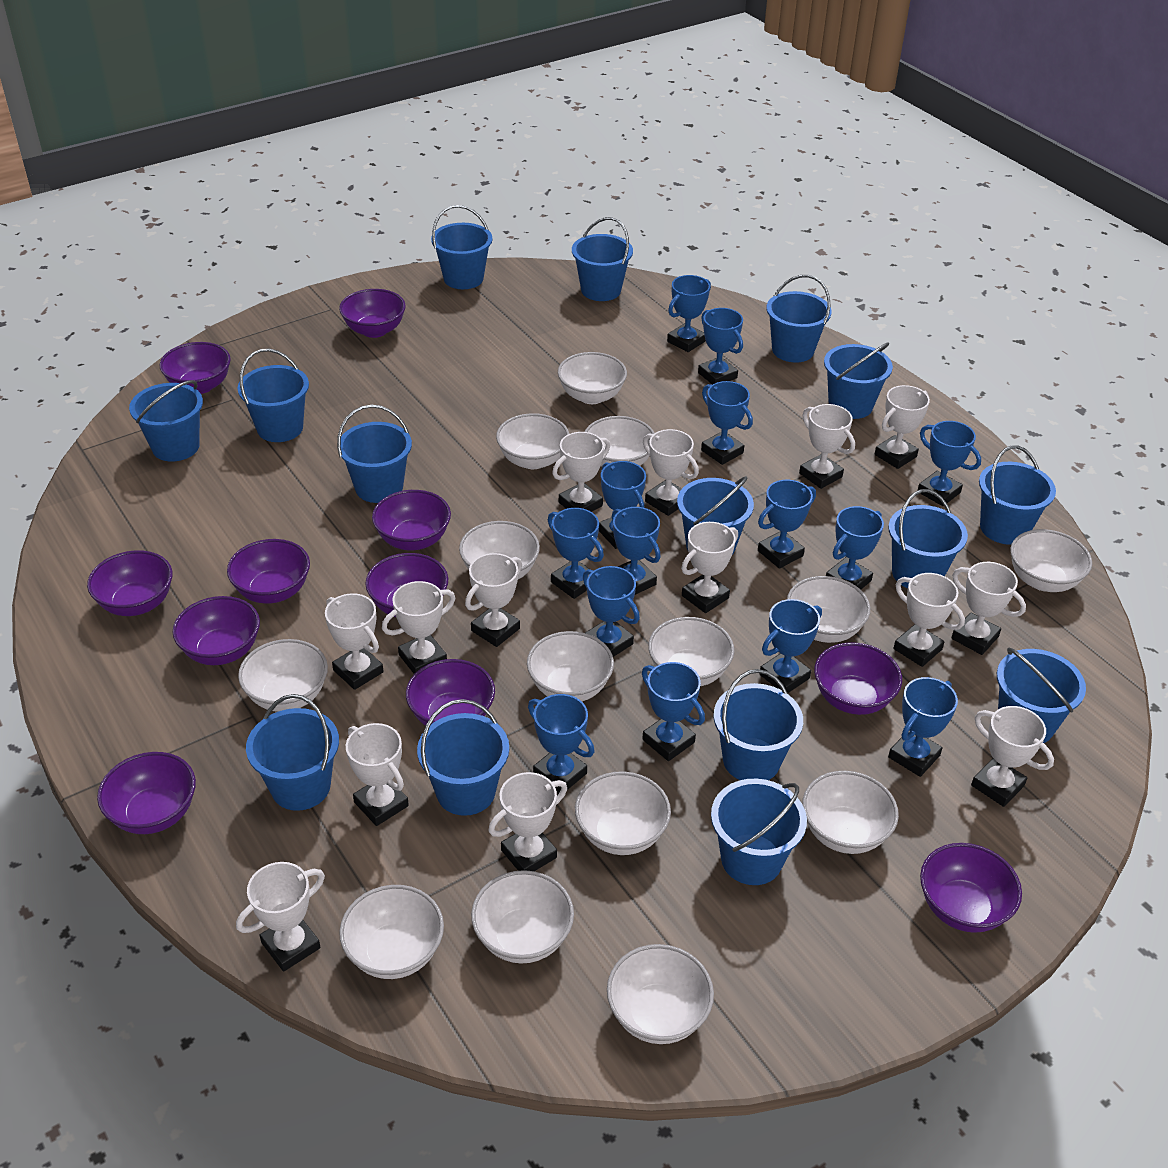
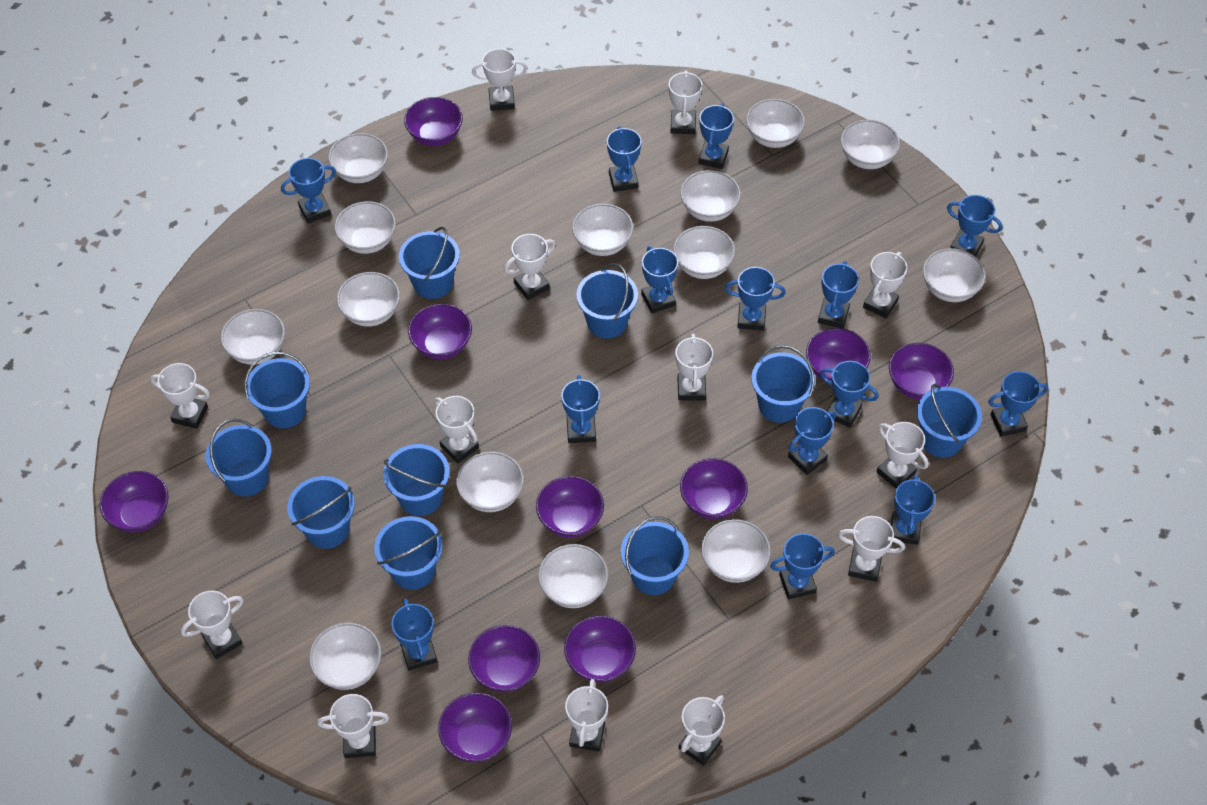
blue bucket: 15 -> 10
purple bowl: 11 -> 10
white trophy: 14 -> 13

